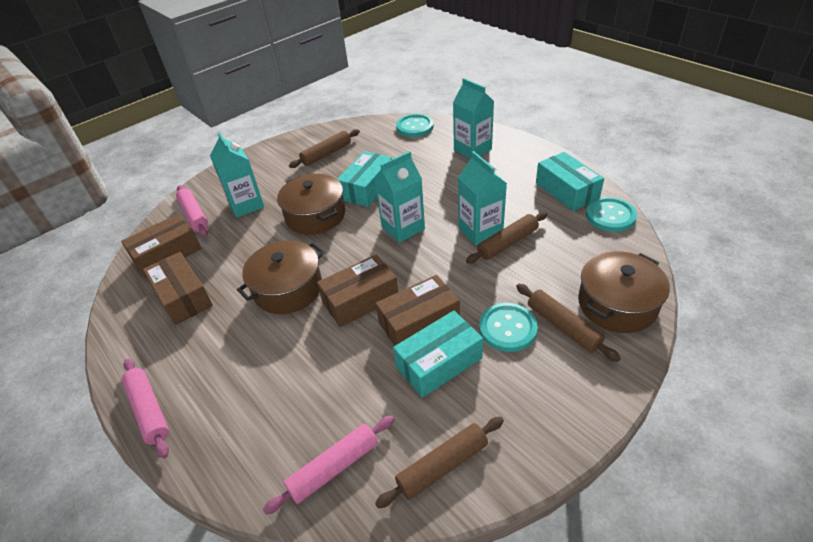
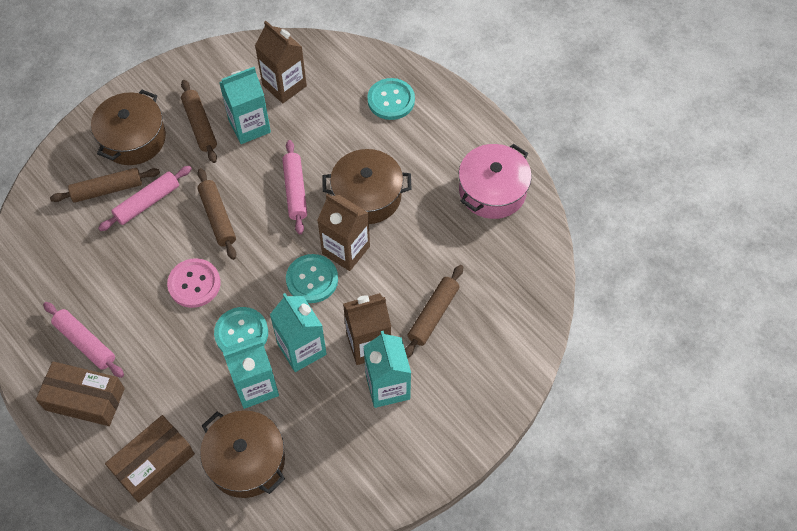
brown box: 4 -> 2
brown carton: 0 -> 3
pink button: 0 -> 1
pink pot: 0 -> 1
turquoise box: 3 -> 0

